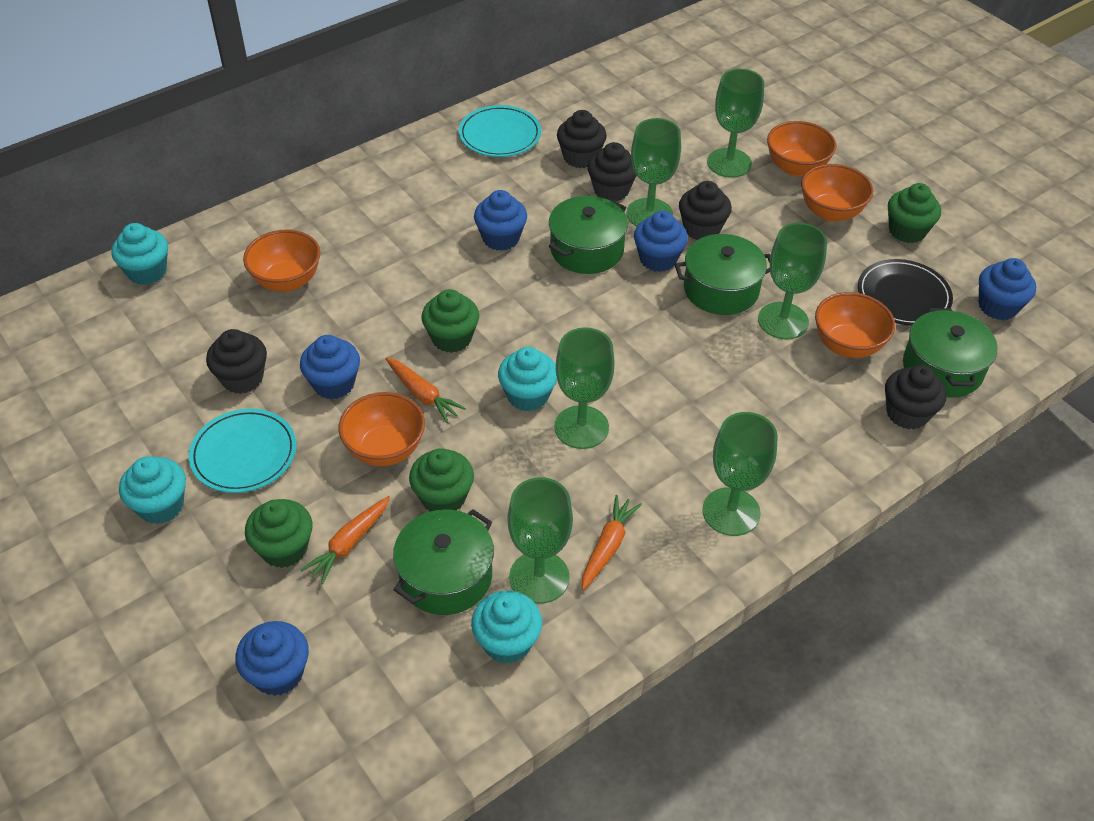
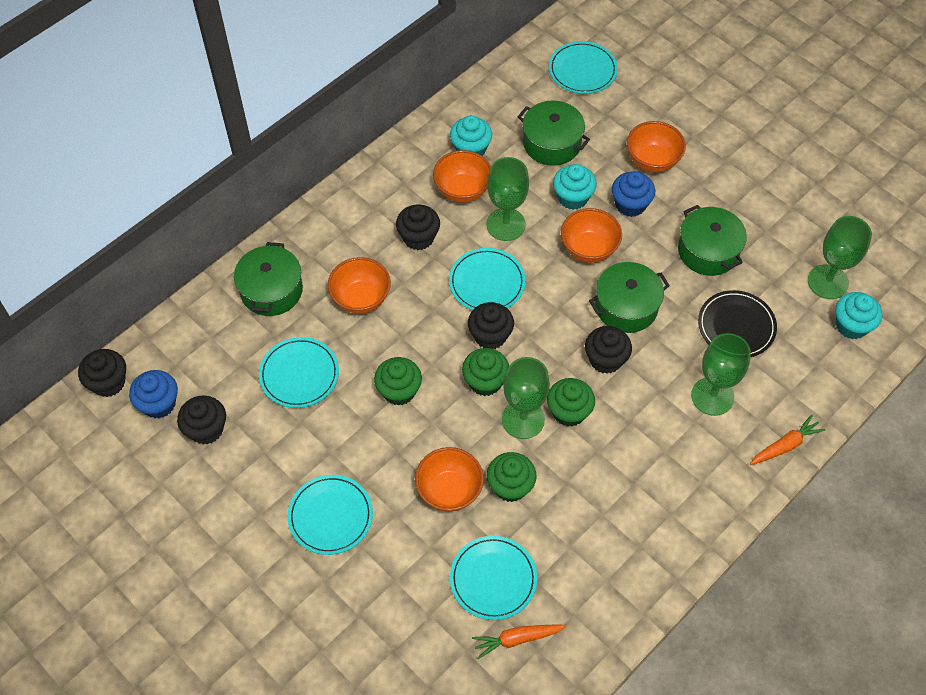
blue cupcake: 5 -> 2
green goblet: 6 -> 4
orange carrot: 3 -> 2
turquoise cupcake: 4 -> 3
turquoise plate: 2 -> 5

